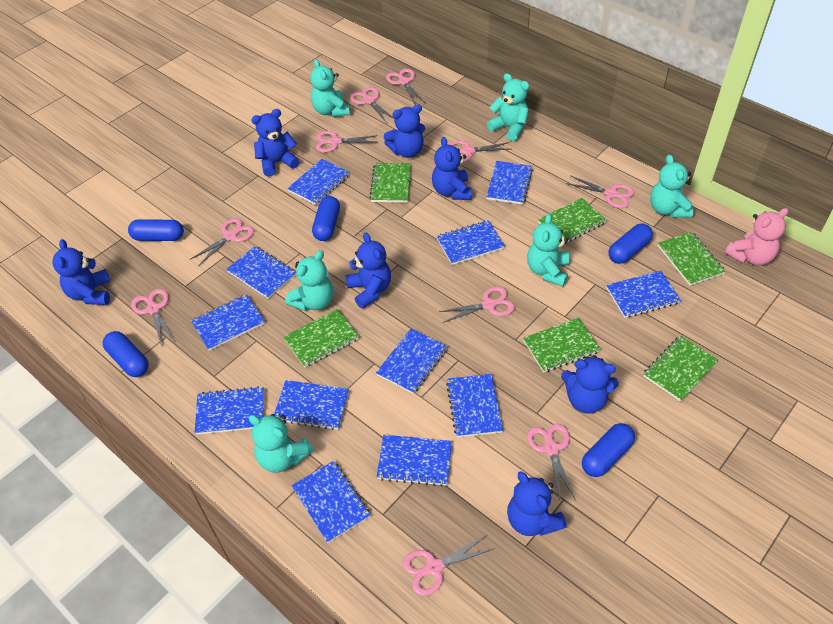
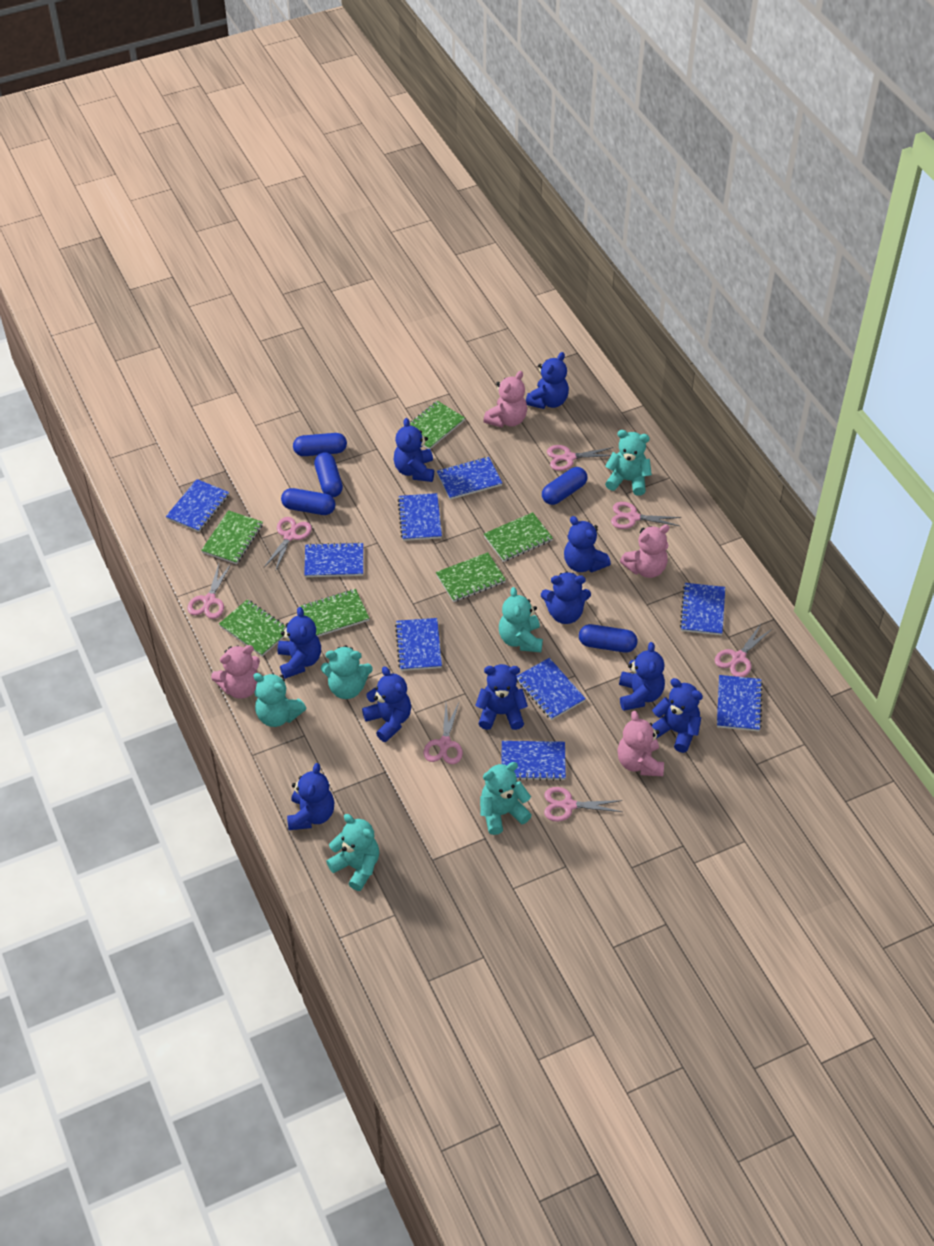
blue notebook: 12 -> 9
blue teddy bear: 7 -> 10
pink scissors: 10 -> 7
pink teddy bear: 1 -> 4

